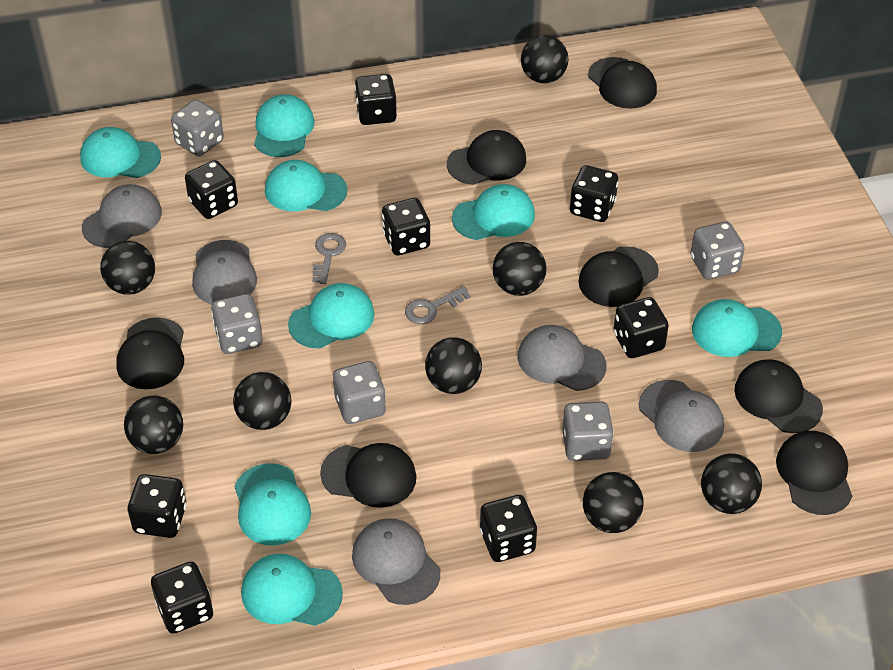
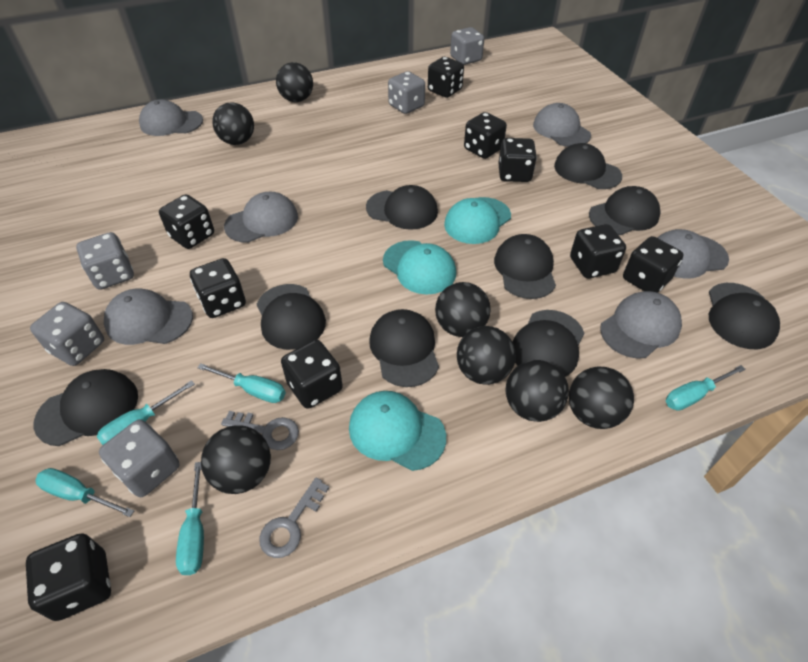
black ball: 8 -> 7
black cap: 7 -> 9
black dice: 8 -> 9
grey cap: 5 -> 6
turquoise cap: 8 -> 3
turquoise screwdriver: 0 -> 5

